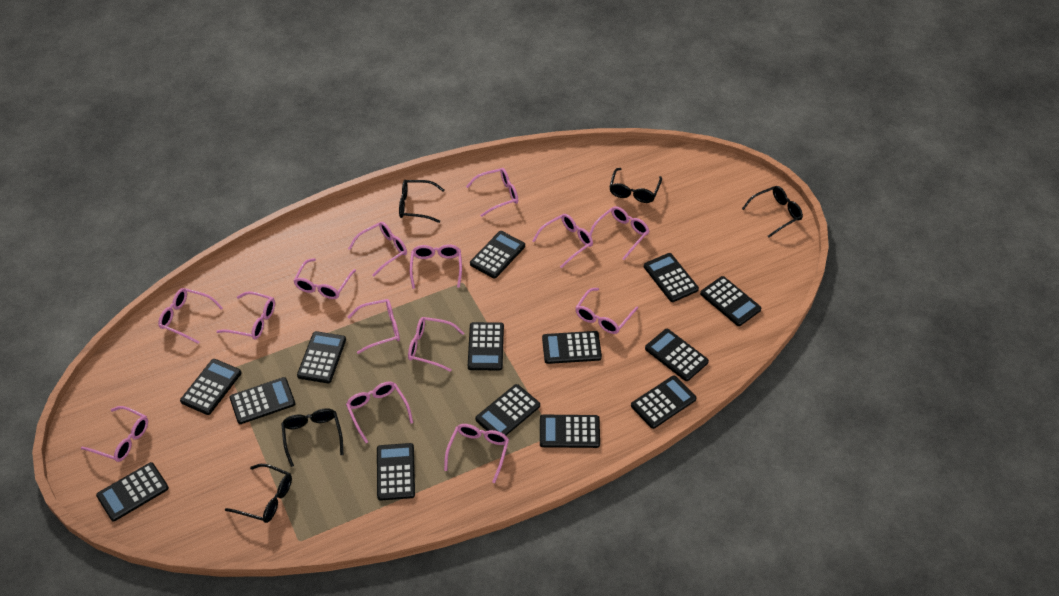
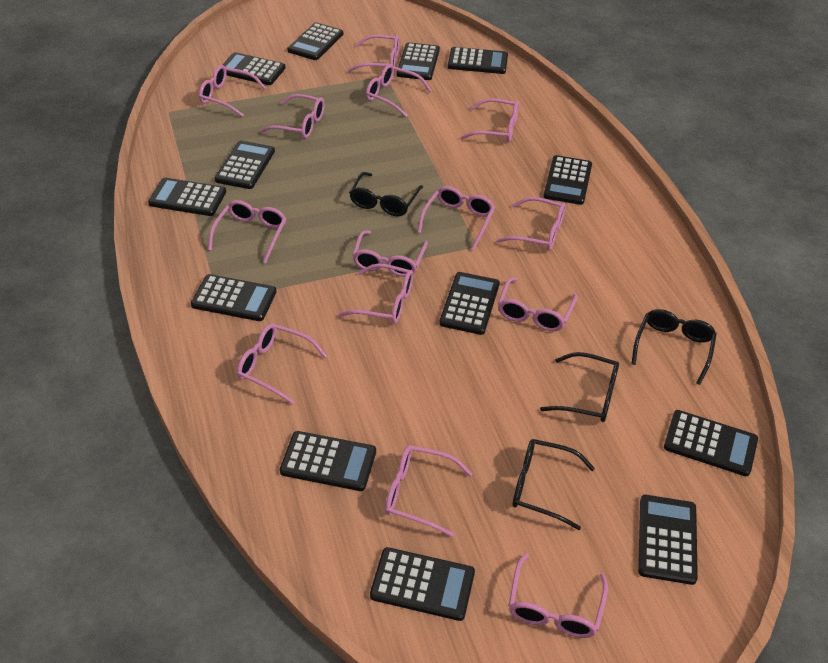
black calculator: 14 -> 13
black glasses: 5 -> 4

